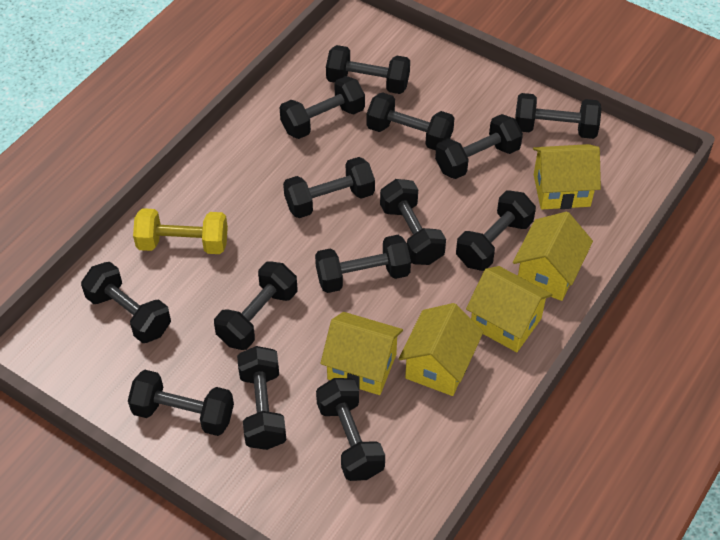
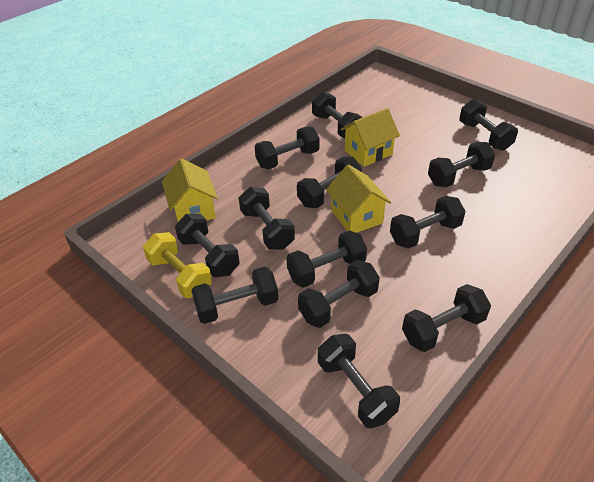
black dumbbell: 14 -> 13
yellow house: 5 -> 3

